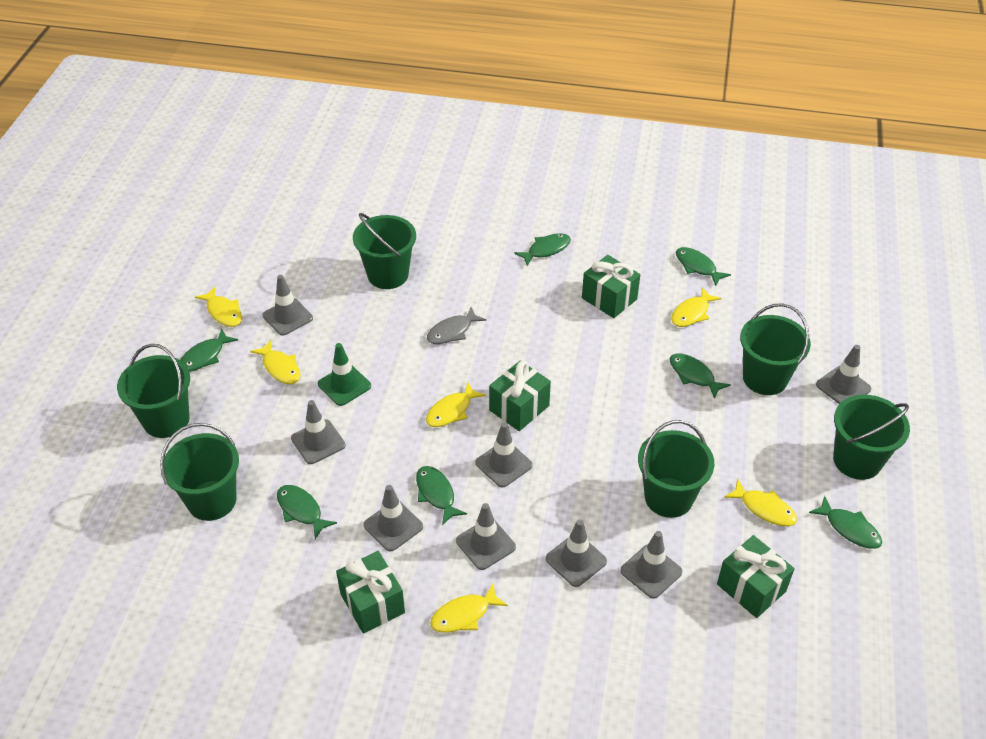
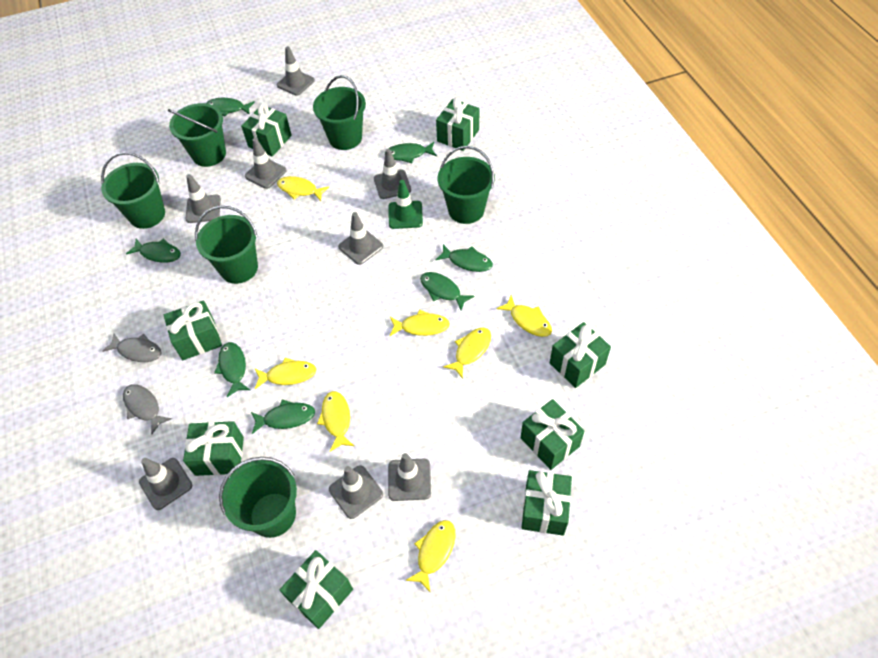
green gift: 4 -> 8
grey fish: 1 -> 2
yellow fish: 6 -> 7

